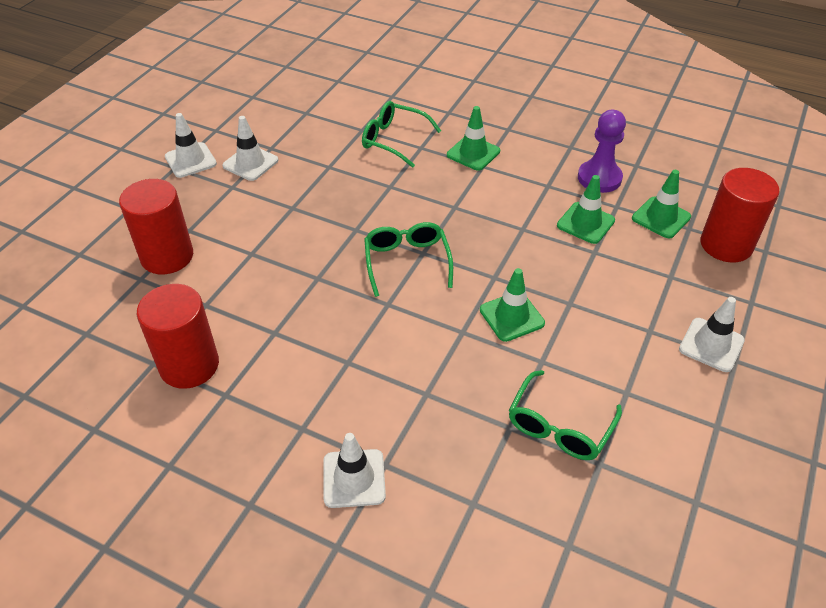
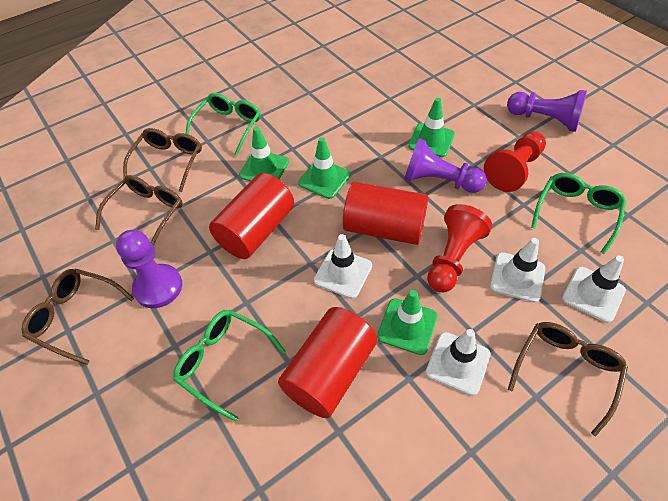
brown glasses: 0 -> 4
purple pawn: 1 -> 3
red pawn: 0 -> 2

